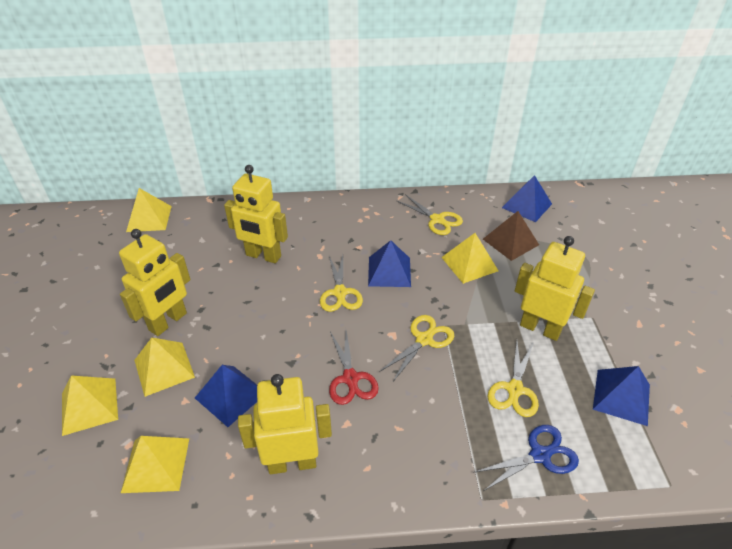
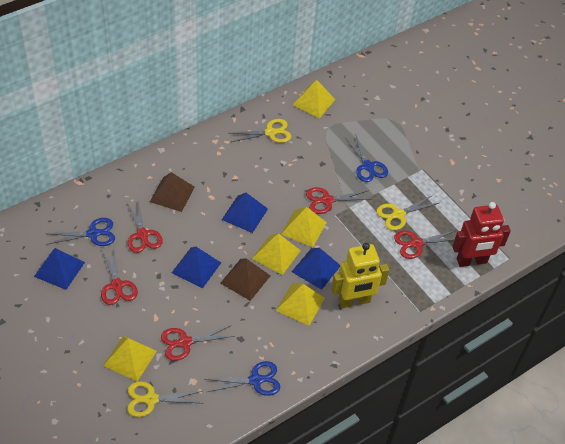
blue scissors: 1 -> 3
brown pyramid: 1 -> 2
red robot: 0 -> 1
red scissors: 1 -> 5
yellow robot: 4 -> 1
yellow scissors: 4 -> 3

